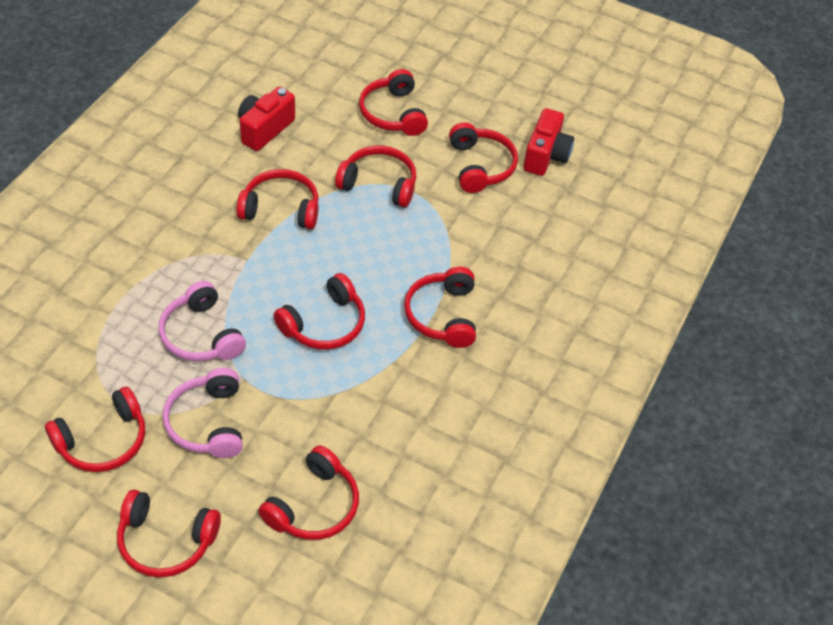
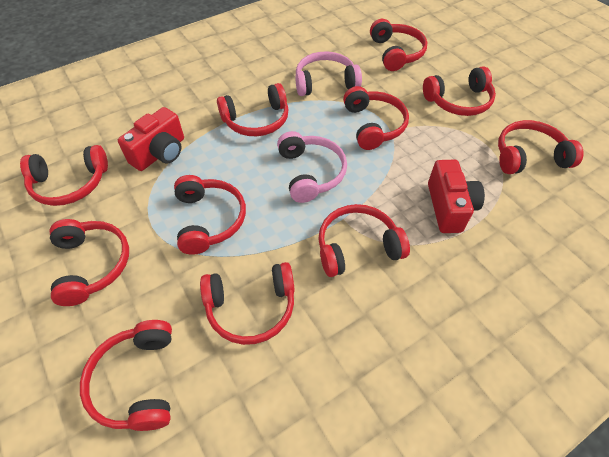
red headphones: 9 -> 11

